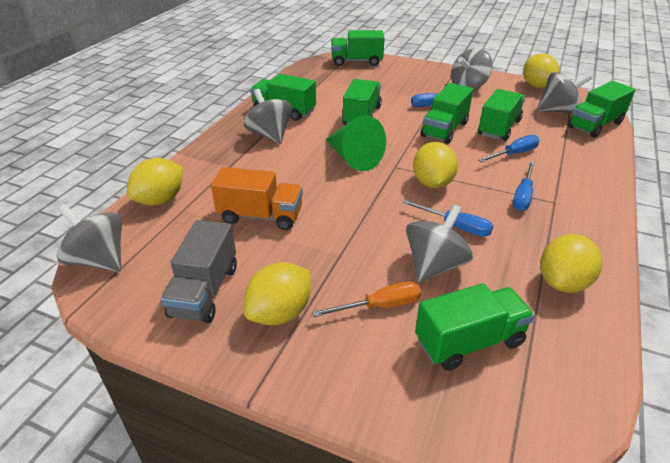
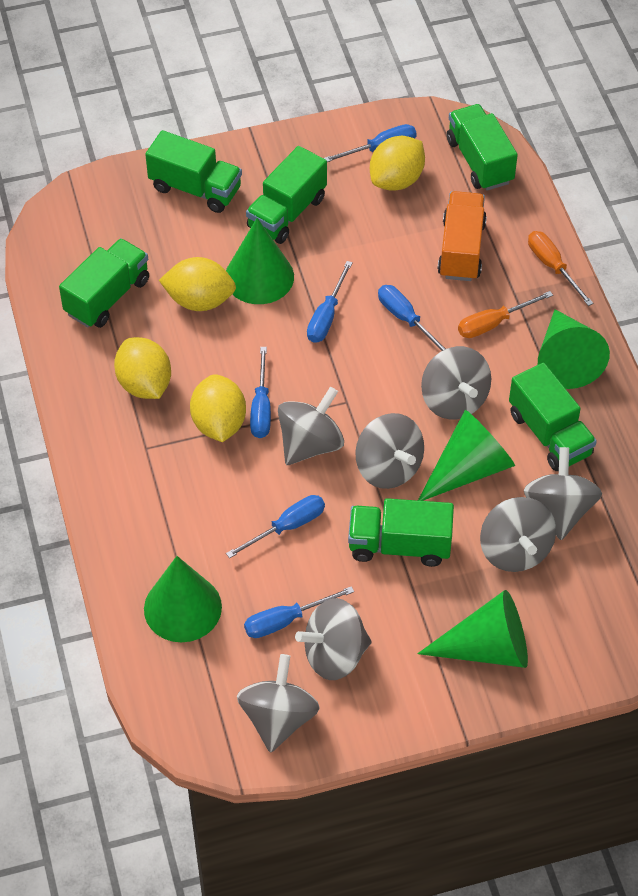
blue screwdriver: 4 -> 6
green cone: 1 -> 5
green truck: 7 -> 6
grey spinning top: 5 -> 7
grey truck: 1 -> 0
orange screwdriver: 1 -> 2
yellow lemon: 5 -> 4

